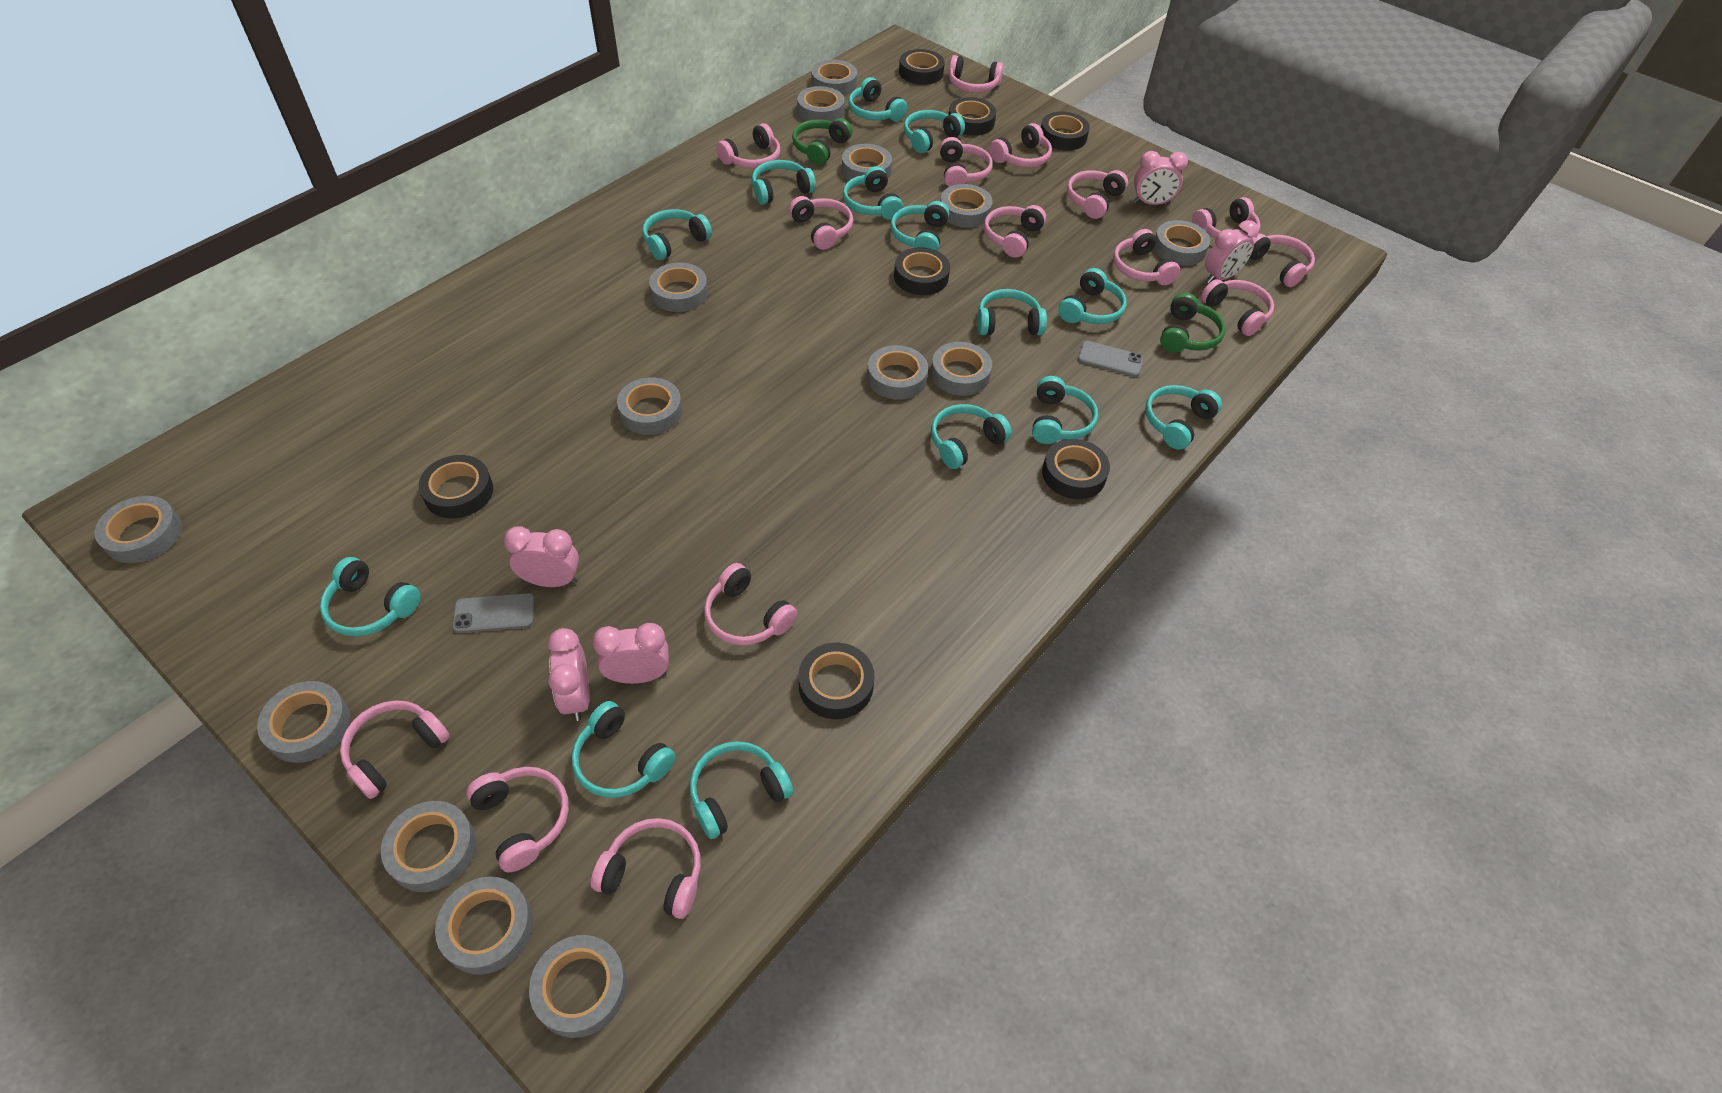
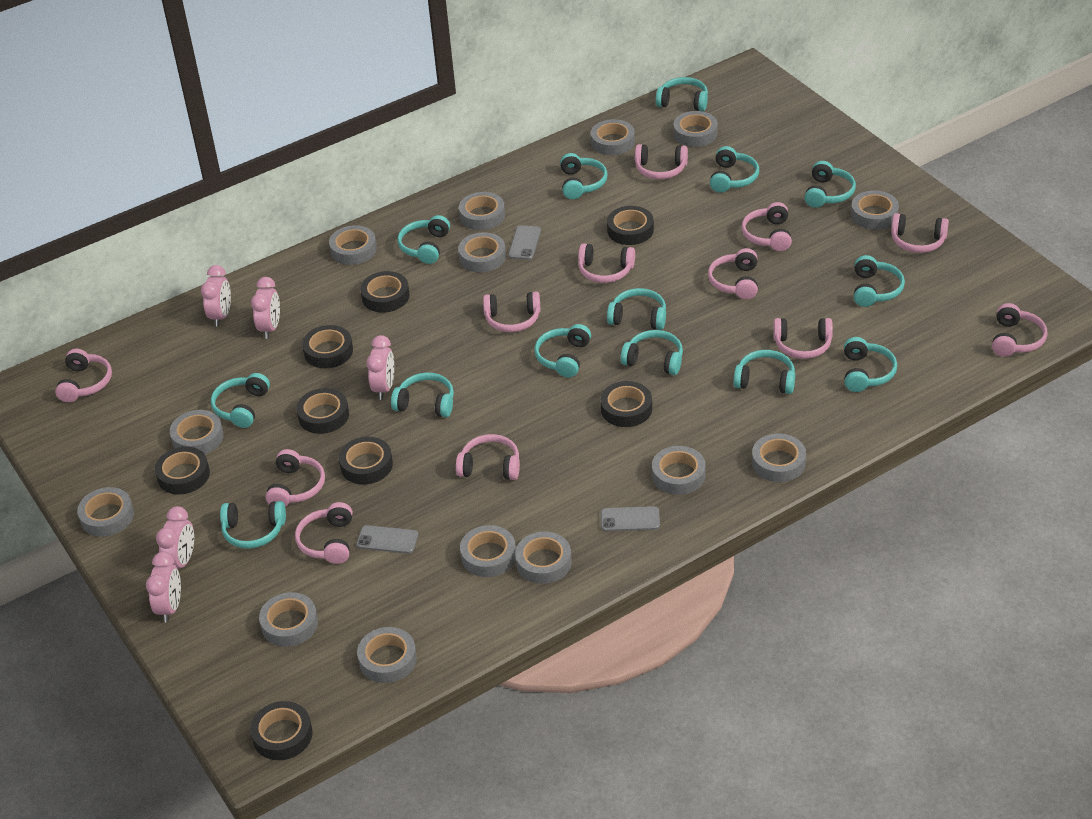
black tape: 7 -> 8
green headphones: 2 -> 0
grey phone: 2 -> 3
pink headphones: 15 -> 12

